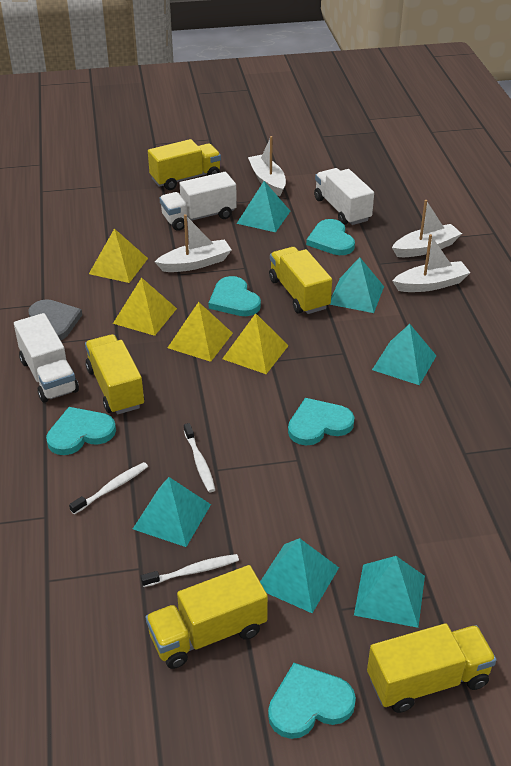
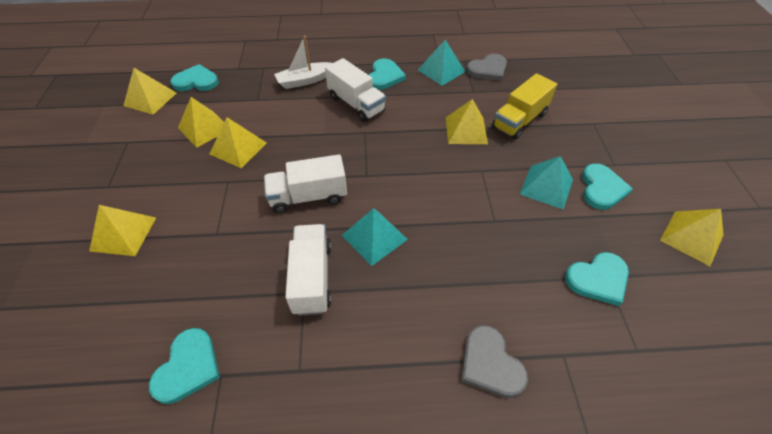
grey heart: 1 -> 2
turquoise pyramid: 6 -> 3
white boat: 4 -> 1
white toothbrush: 3 -> 0
yellow pyramid: 4 -> 6
yellow truck: 5 -> 1

